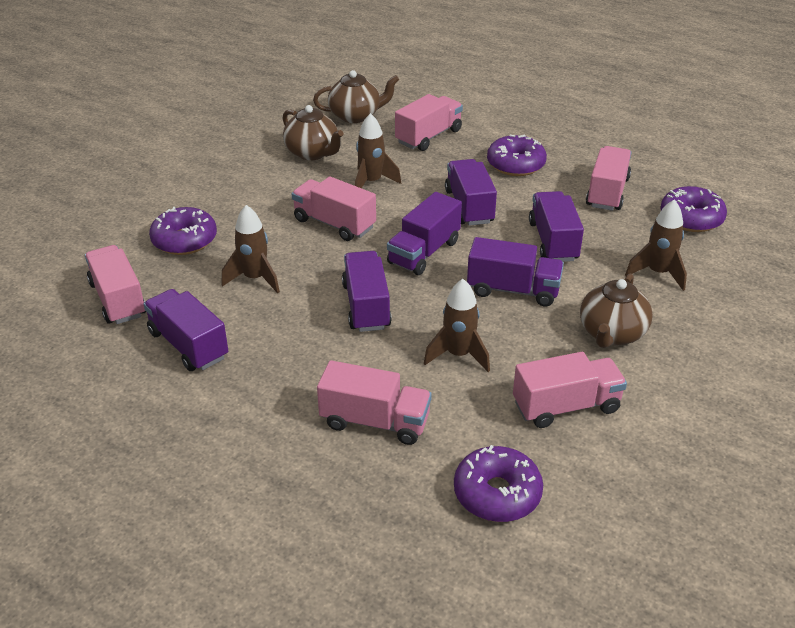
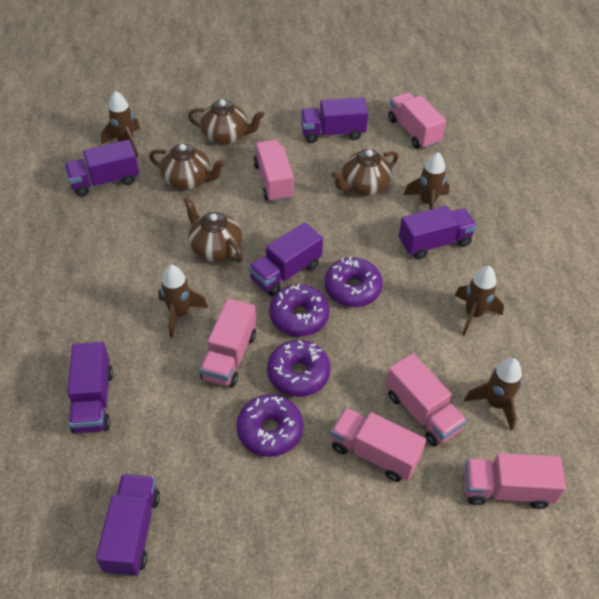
brown rocket: 4 -> 5
brown teapot: 3 -> 4

